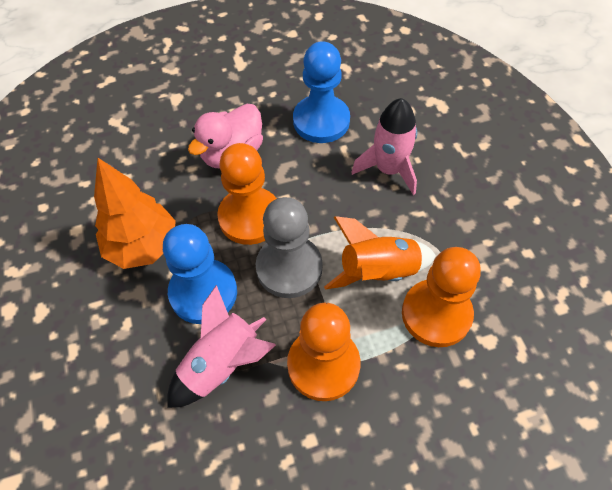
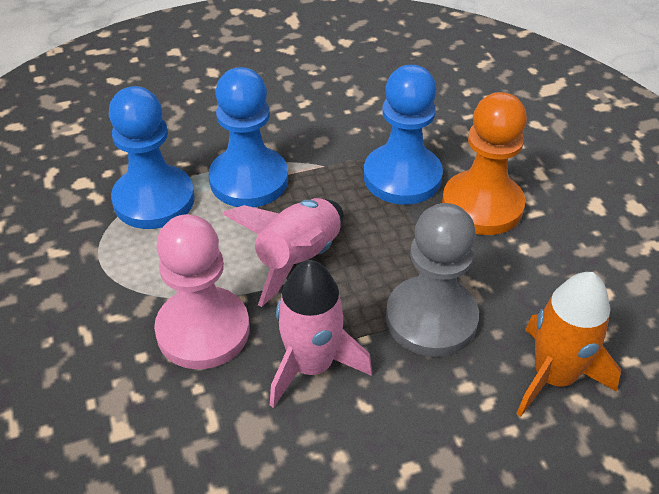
blue pawn: 2 -> 3
orange pawn: 3 -> 1
orange tree: 1 -> 0
pink duck: 1 -> 0
pink pawn: 0 -> 1

